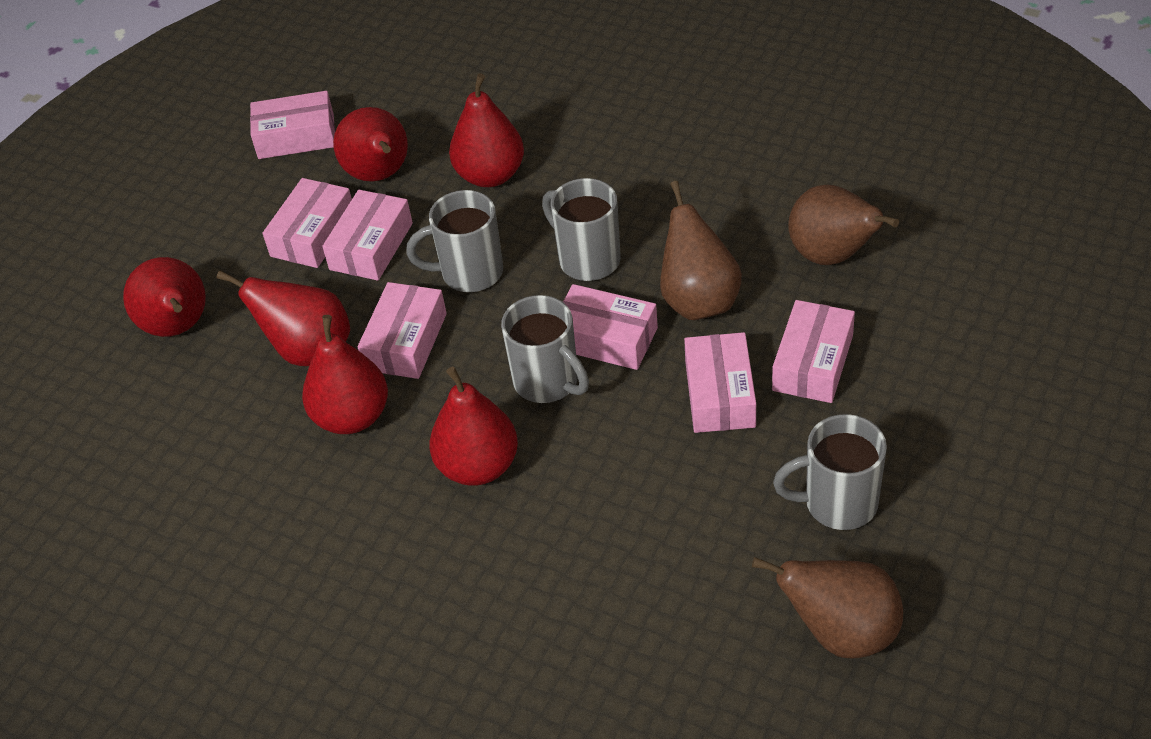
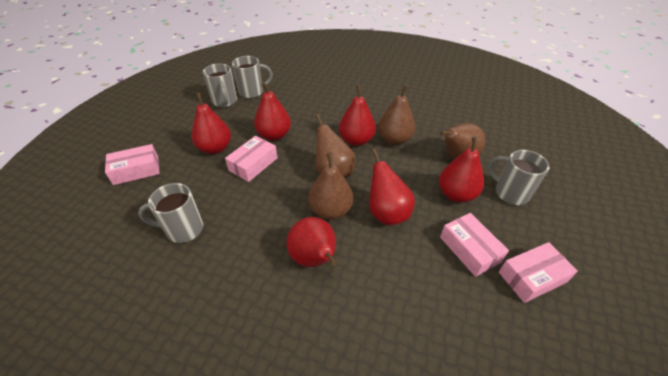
brown pear: 3 -> 4
pink box: 7 -> 4

